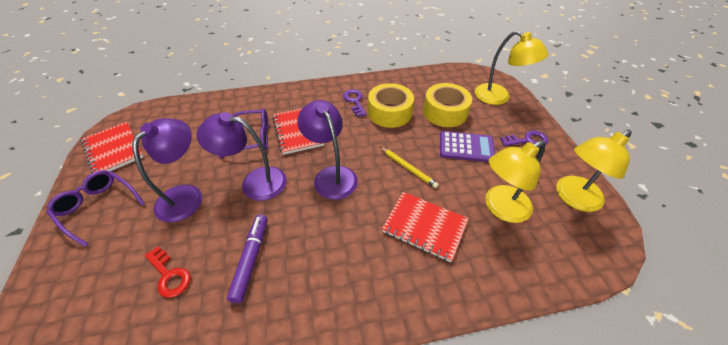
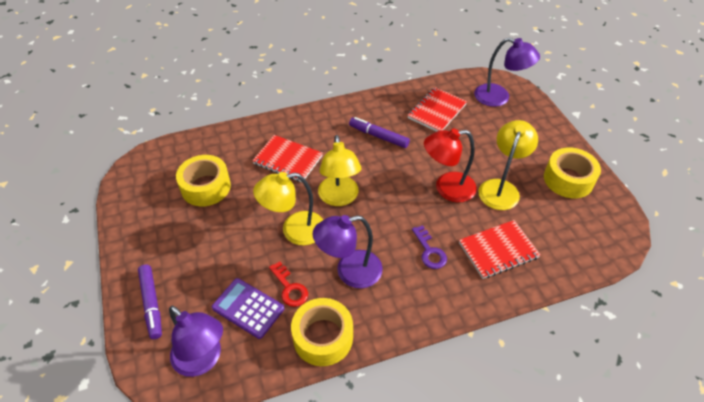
purple glasses: 2 -> 0
purple key: 2 -> 1
purple marker: 1 -> 2
red lamp: 0 -> 1
yellow pencil: 1 -> 0
yellow tape: 2 -> 3

